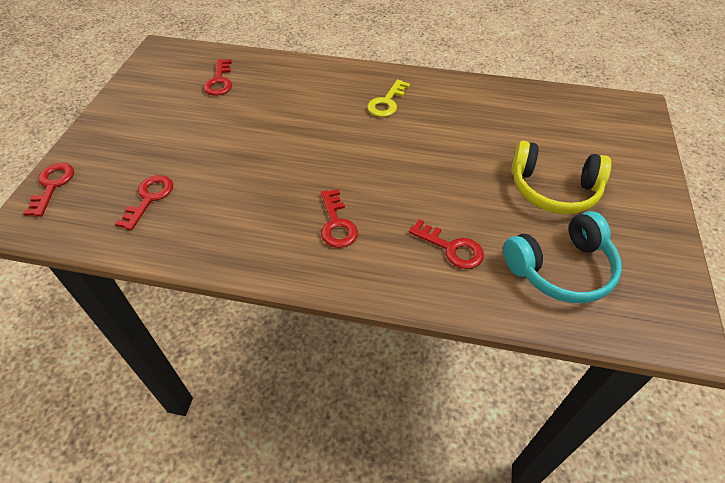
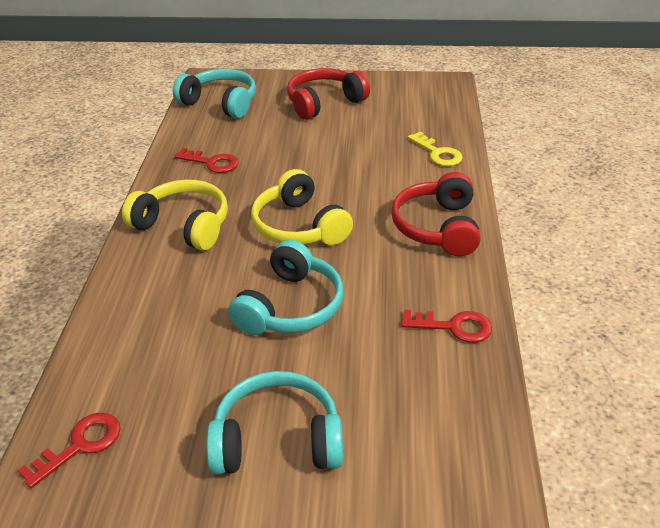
red headphones: 0 -> 2
red key: 5 -> 3
turquoise headphones: 1 -> 3
yellow headphones: 1 -> 2

